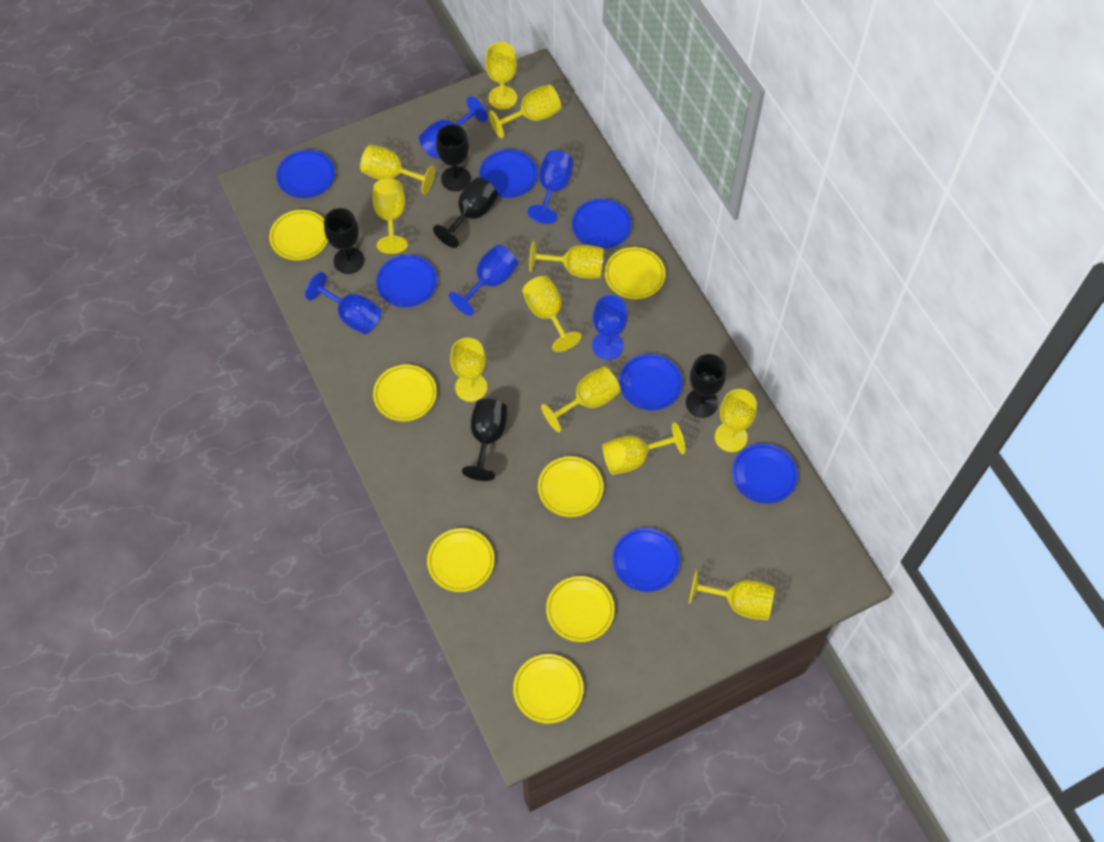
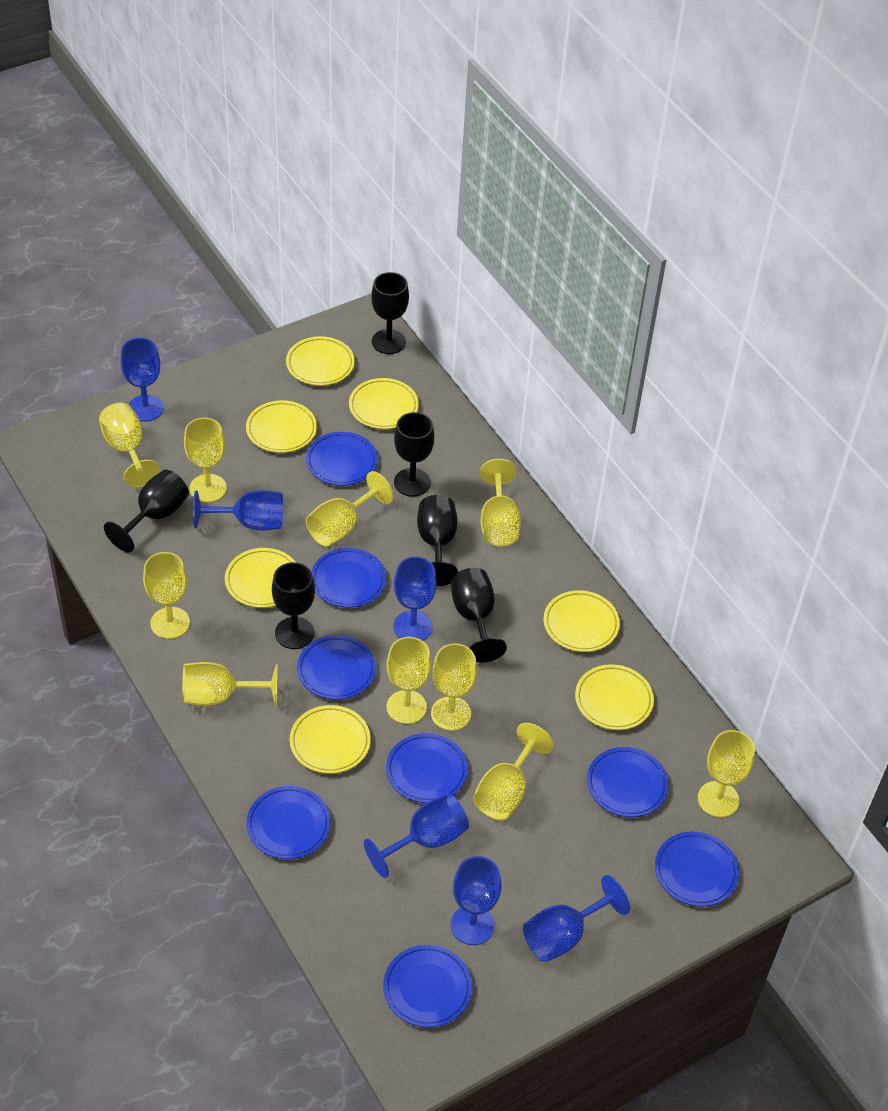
black goblet: 5 -> 6
blue goblet: 5 -> 6
blue plate: 7 -> 8
yellow goblet: 11 -> 10

